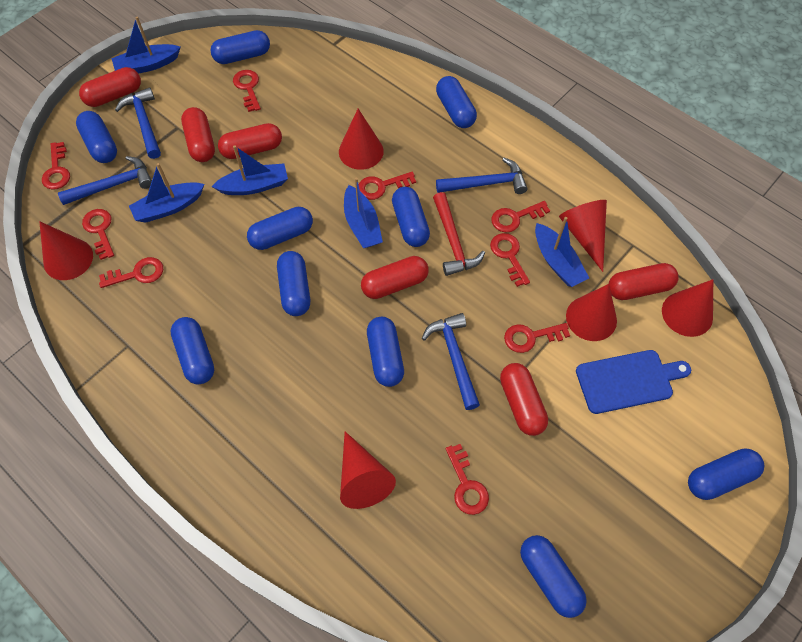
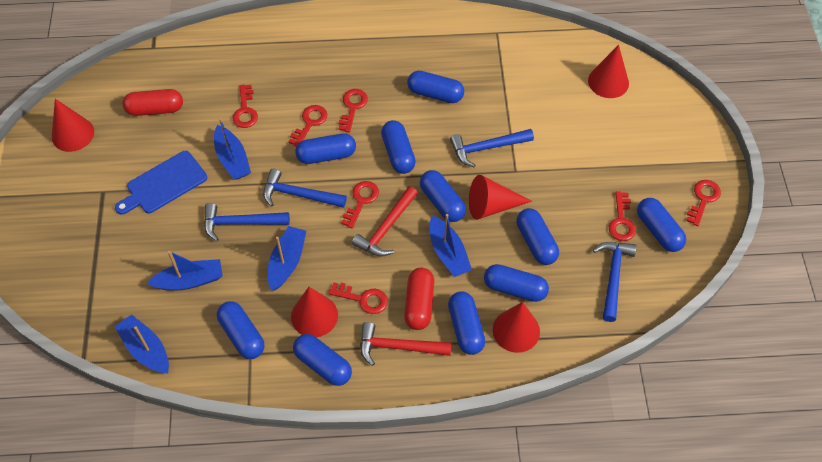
red capsule: 6 -> 2
red cone: 6 -> 5
red hammer: 1 -> 2
red key: 9 -> 7

